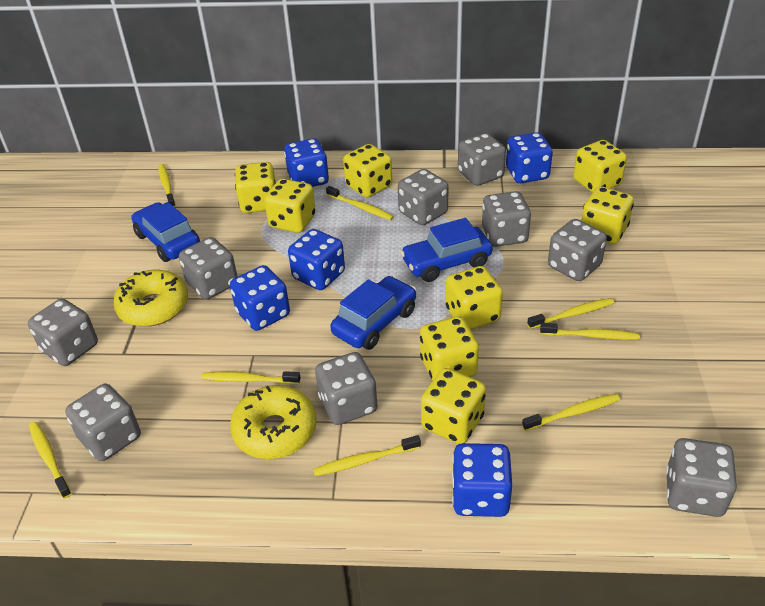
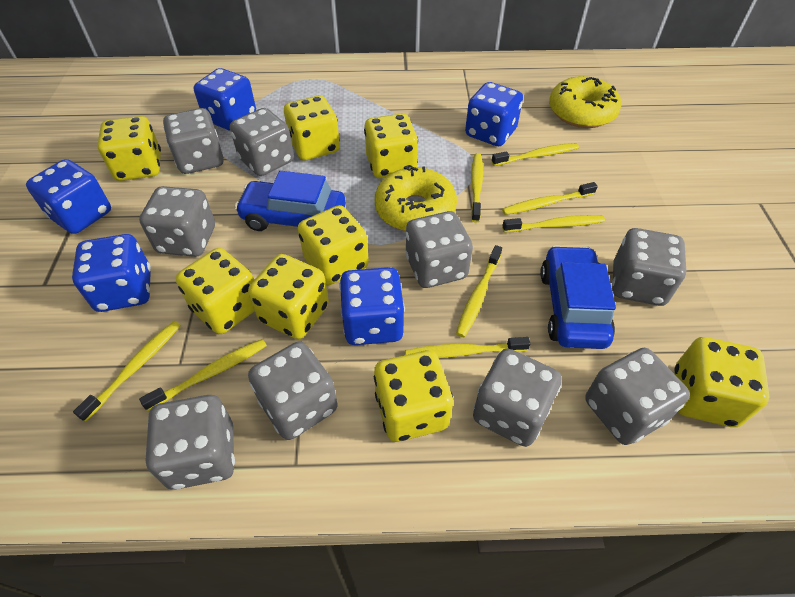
blue car: 3 -> 2

